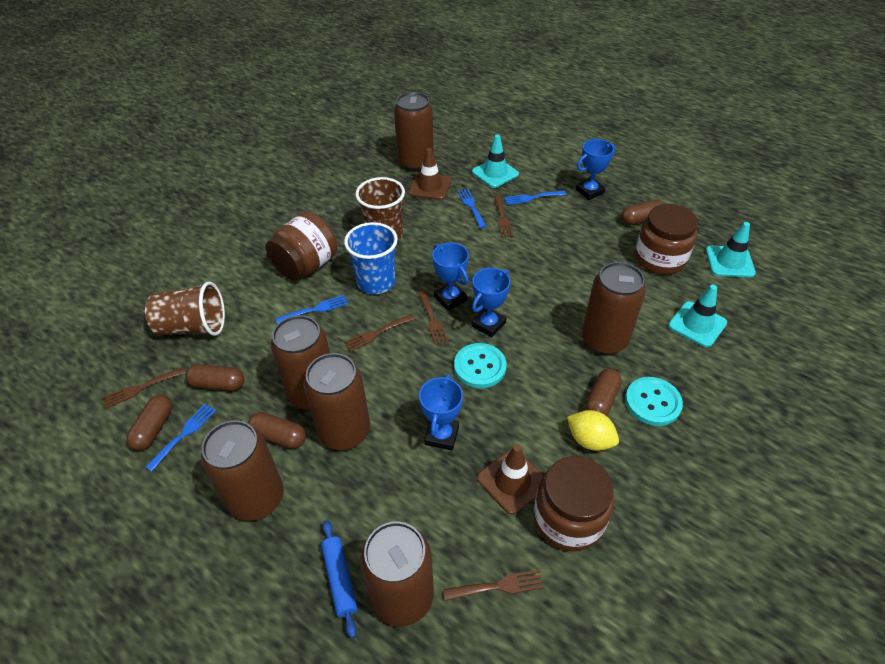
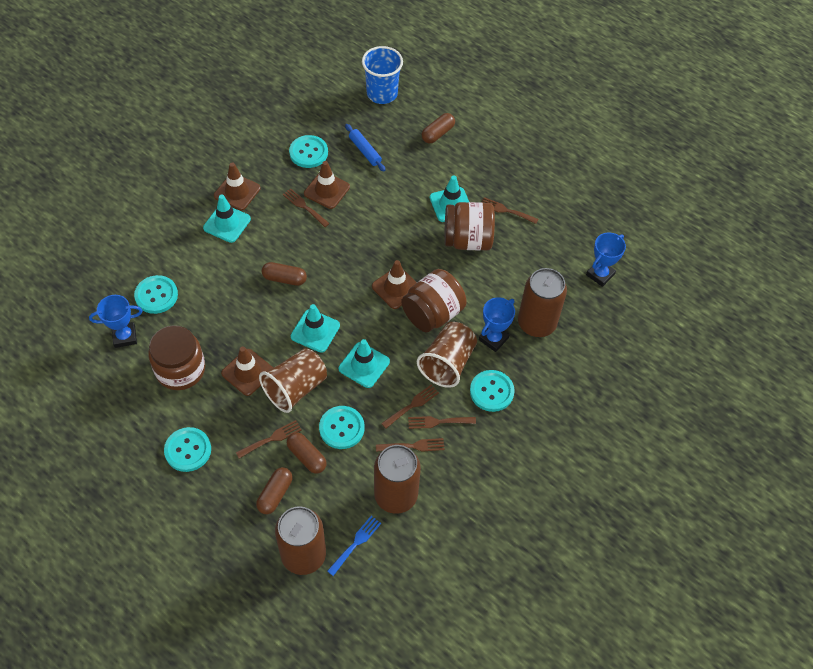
blue fork: 4 -> 1
blue trophy: 4 -> 3
brown can: 6 -> 3
brown capsule: 5 -> 4
brown fork: 5 -> 6
brown traffic cone: 2 -> 4
turquoise button: 2 -> 5
turquoise traffic cone: 3 -> 4
yellow lemon: 1 -> 0

